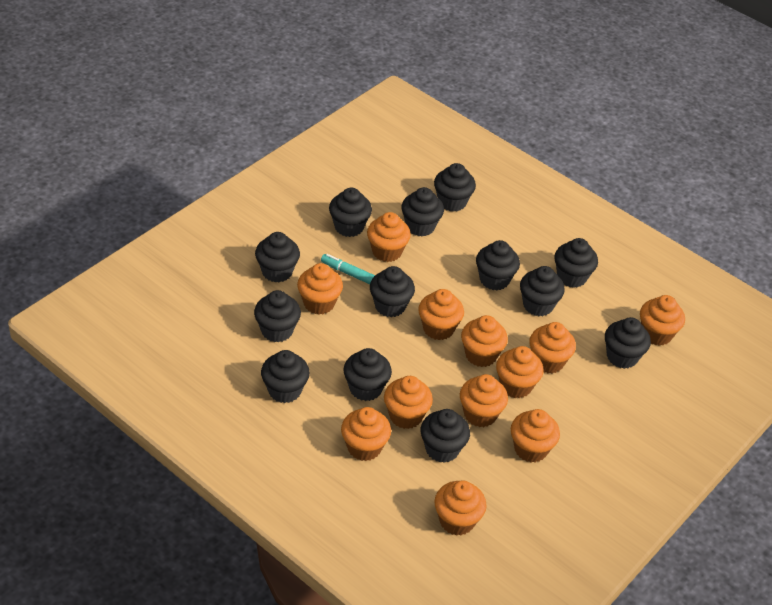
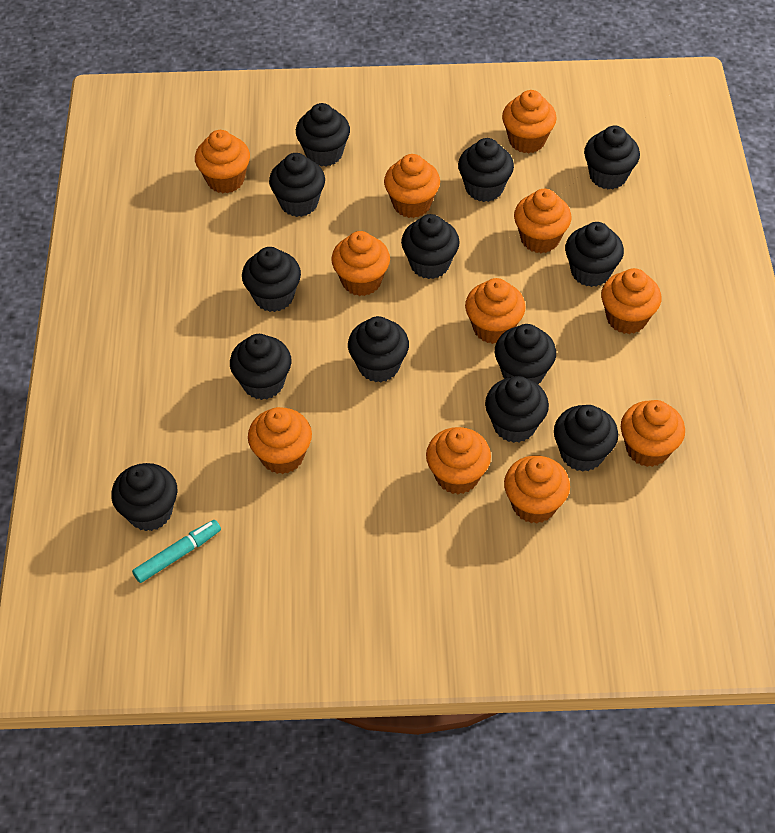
orange cupcake: 12 -> 11

